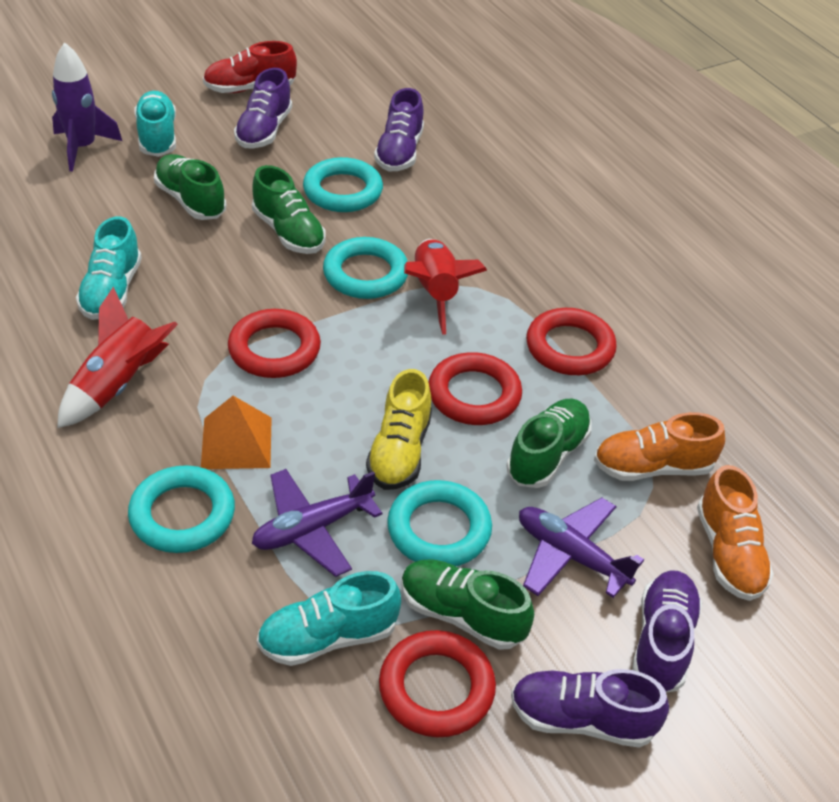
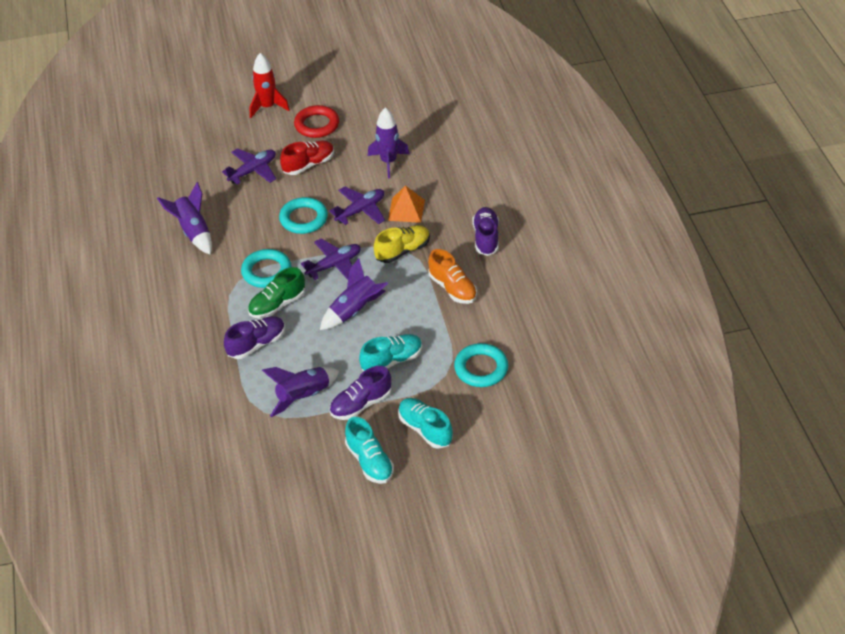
green shoe: 4 -> 1
orange shoe: 2 -> 1
purple plane: 2 -> 3
purple rocket: 1 -> 4
purple shoe: 4 -> 3
red ring: 4 -> 1
red rocket: 2 -> 1
turquoise ring: 4 -> 3

